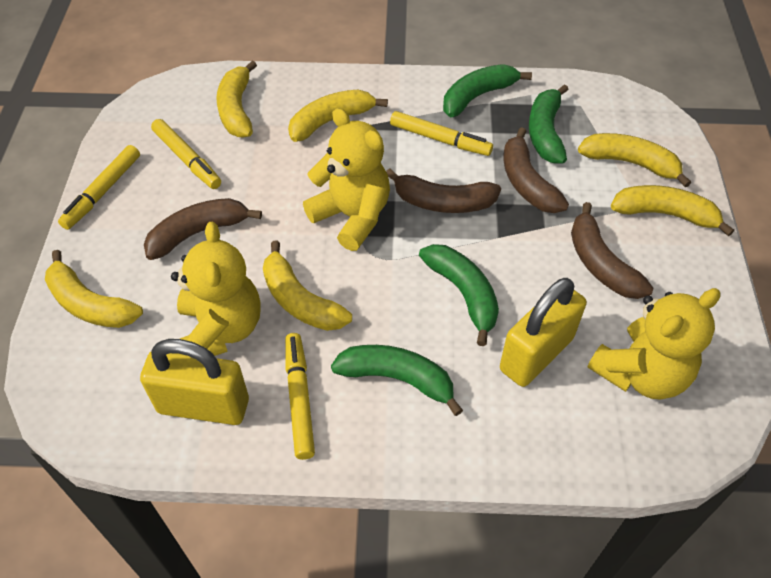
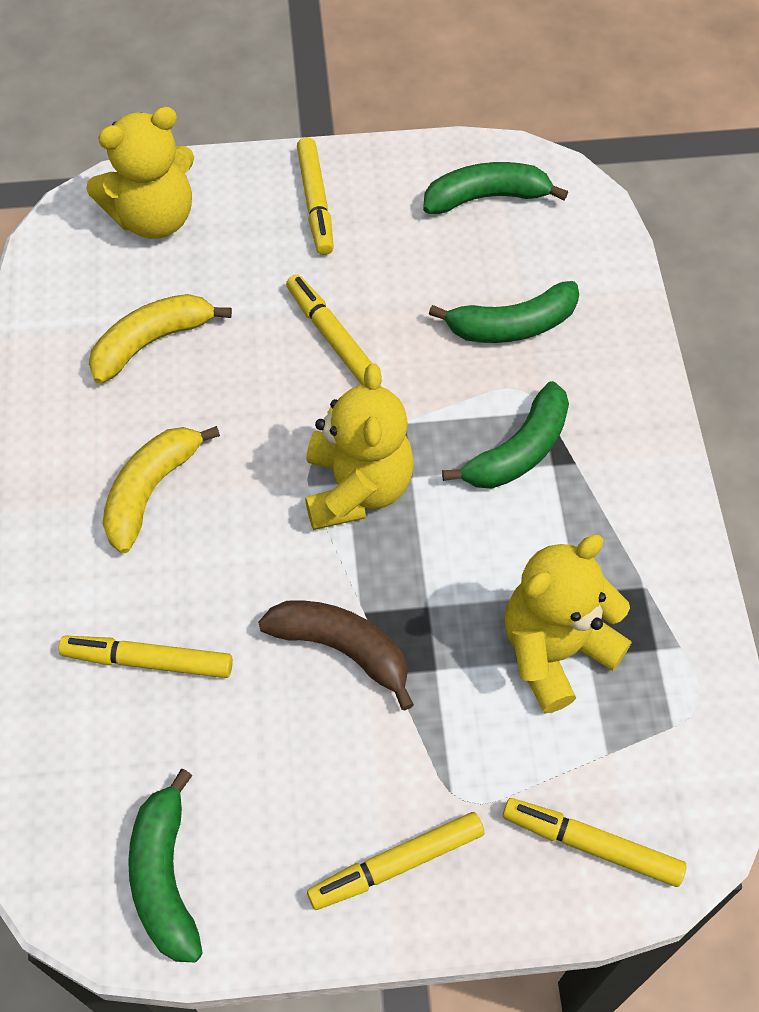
brown banana: 4 -> 1
yellow banana: 6 -> 2
yellow marker: 4 -> 5
yellow padlock: 2 -> 0

